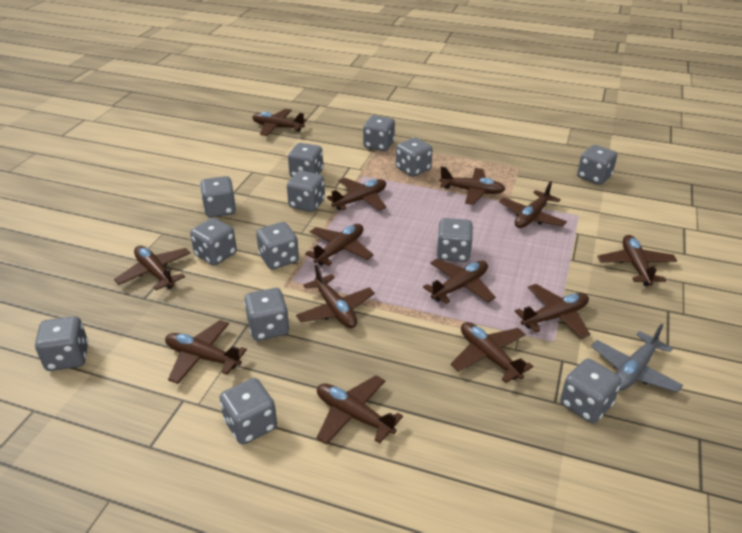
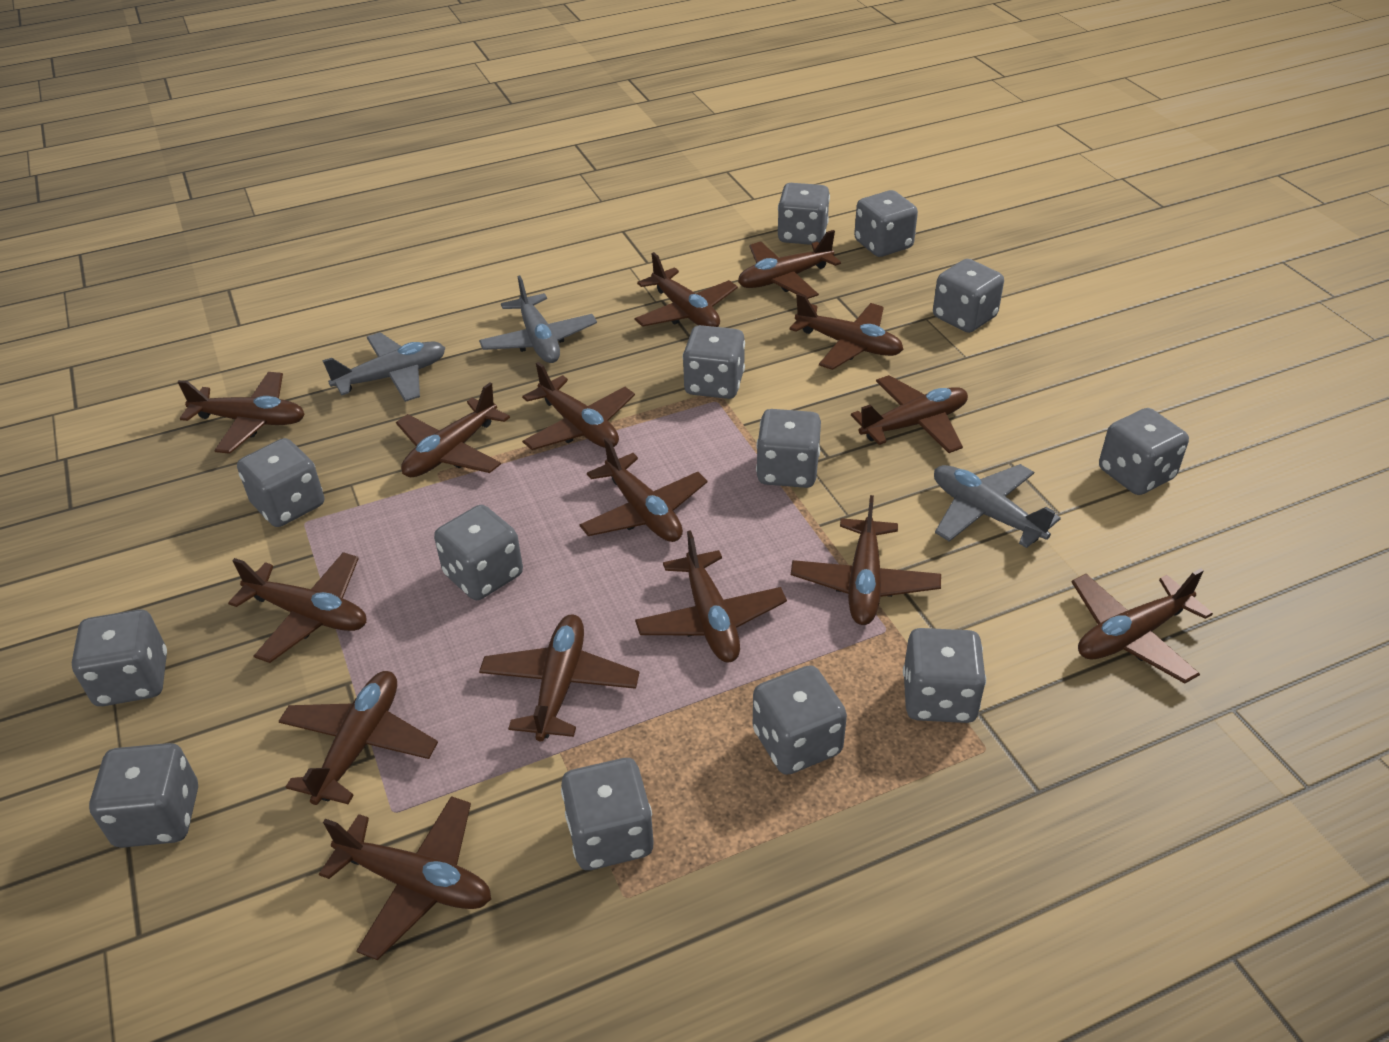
brown plane: 13 -> 15
grey plane: 1 -> 3

